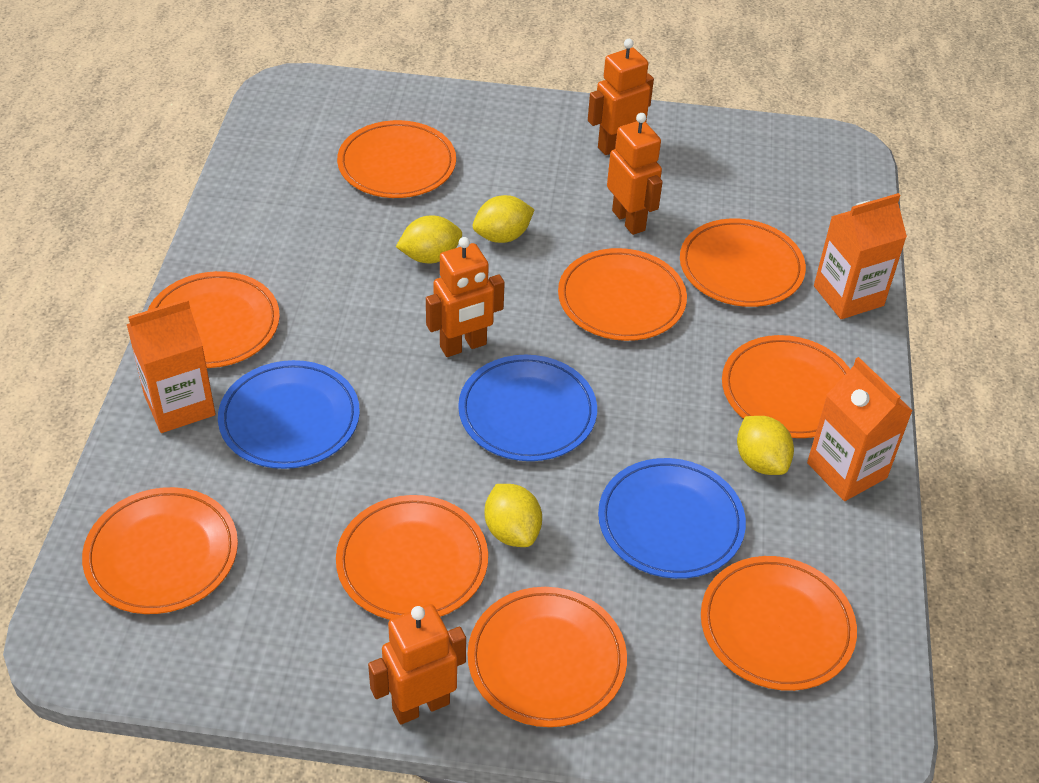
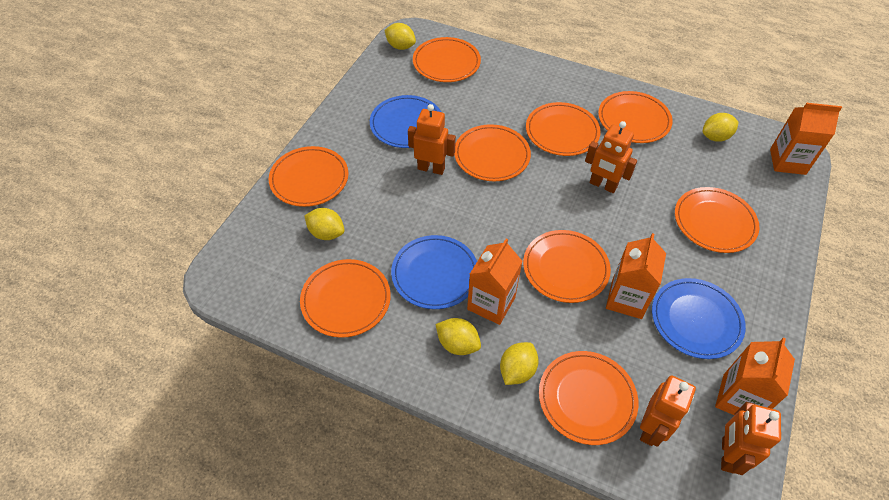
orange carton: 3 -> 4
yellow lemon: 4 -> 5

